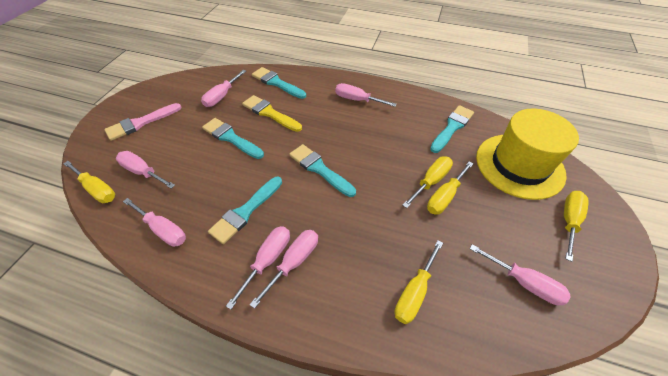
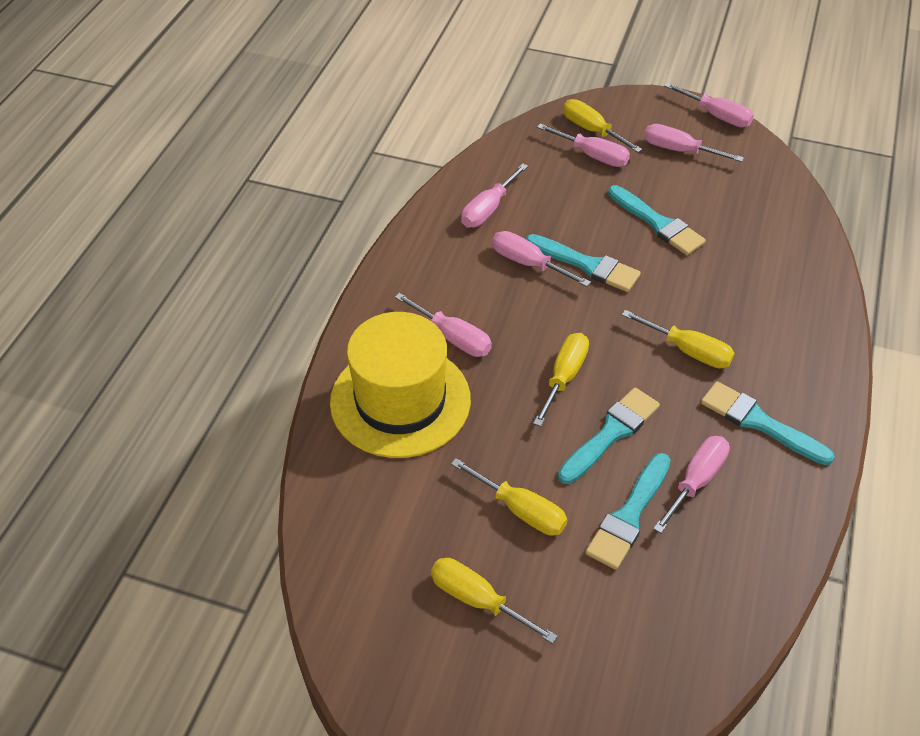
pink brush: 1 -> 0
yellow brush: 1 -> 0

